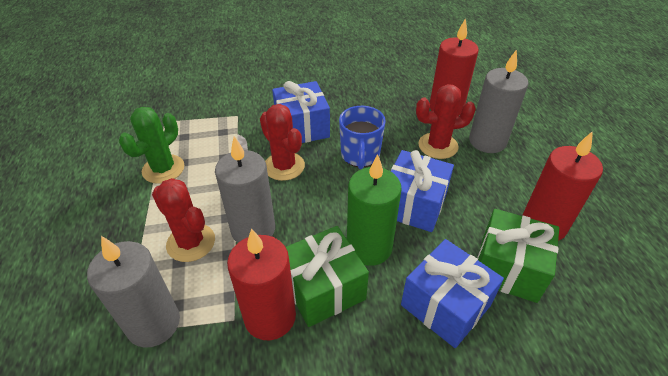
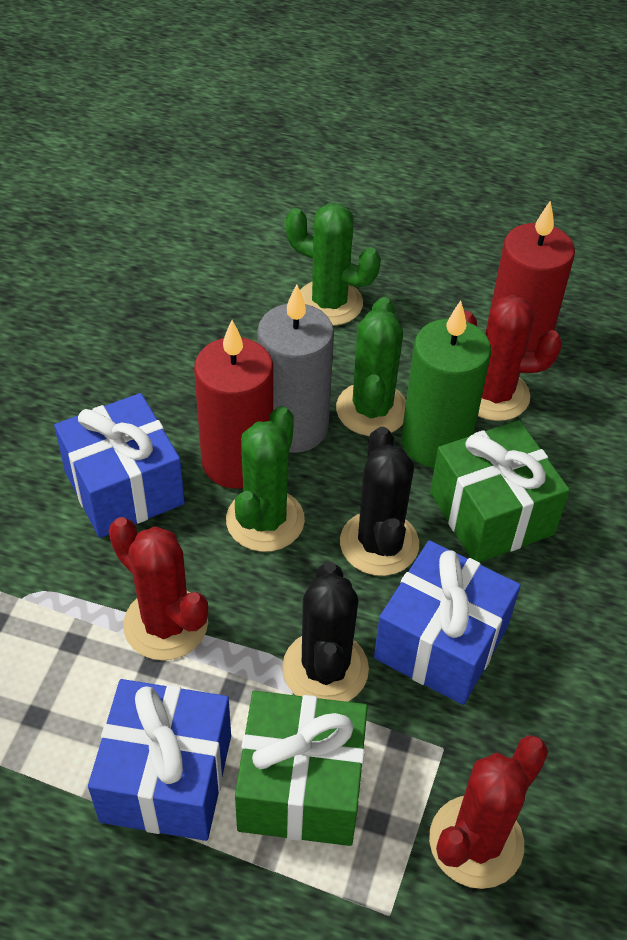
black cactus: 0 -> 2
blue mug: 1 -> 0
green cactus: 1 -> 3
grey candle: 3 -> 1
red candle: 3 -> 2

